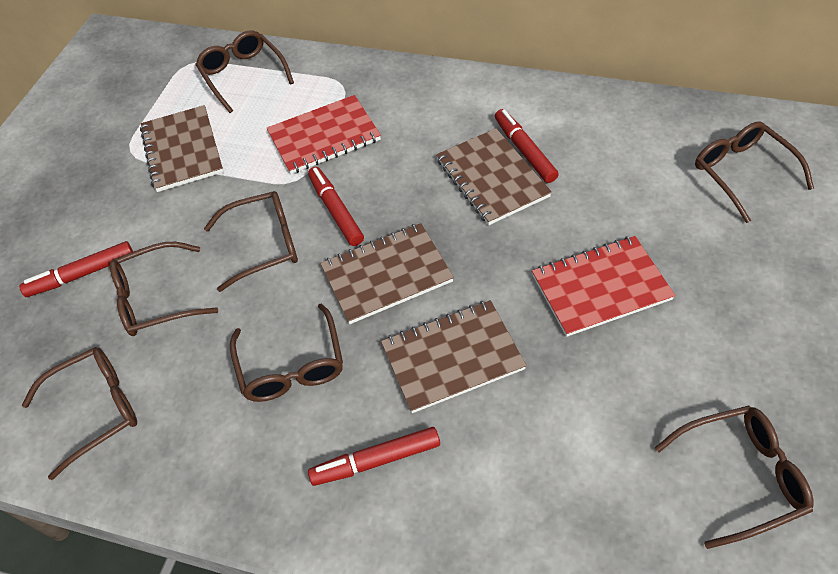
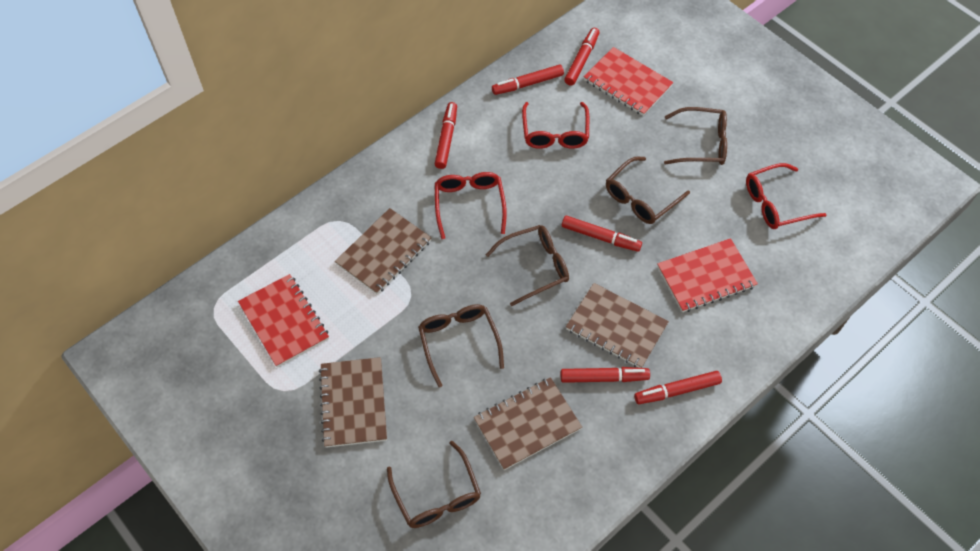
brown glasses: 7 -> 5
red glasses: 0 -> 3
red marker: 4 -> 6
red notebook: 2 -> 3

